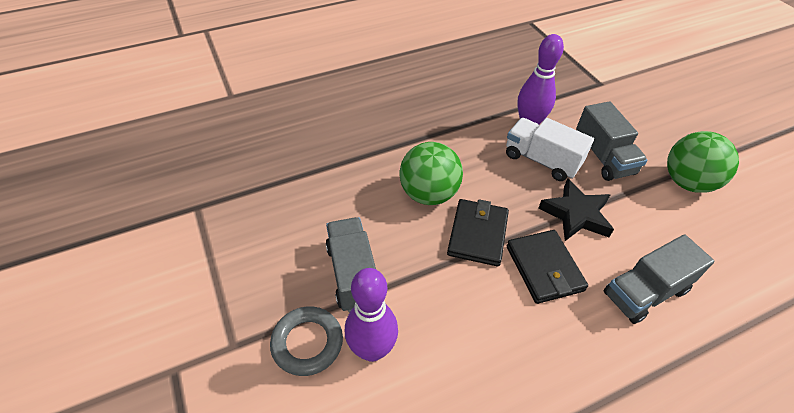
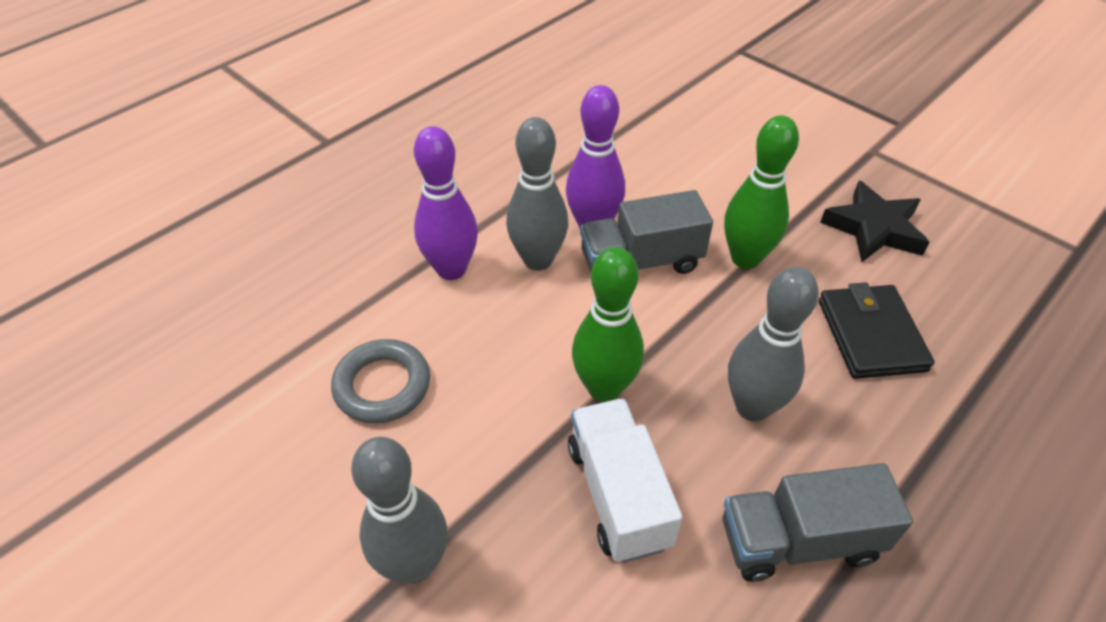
black wallet: 2 -> 1
green ball: 2 -> 0
green bowling pin: 0 -> 2
grey bowling pin: 0 -> 3
grey truck: 3 -> 2

